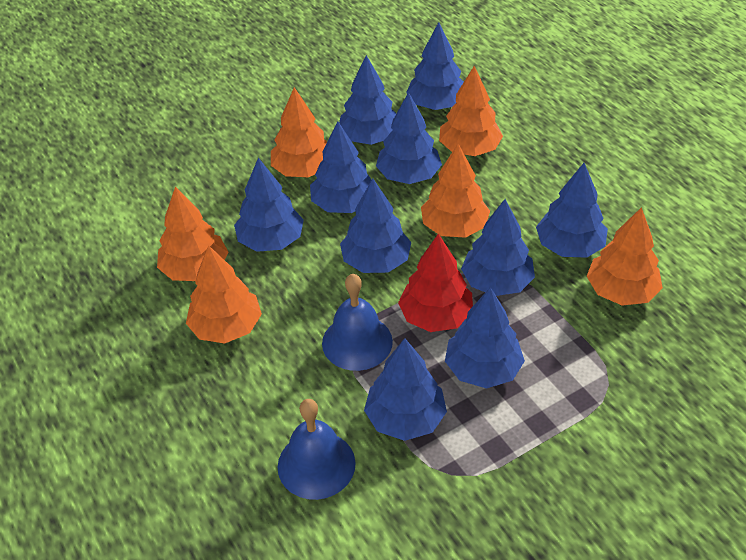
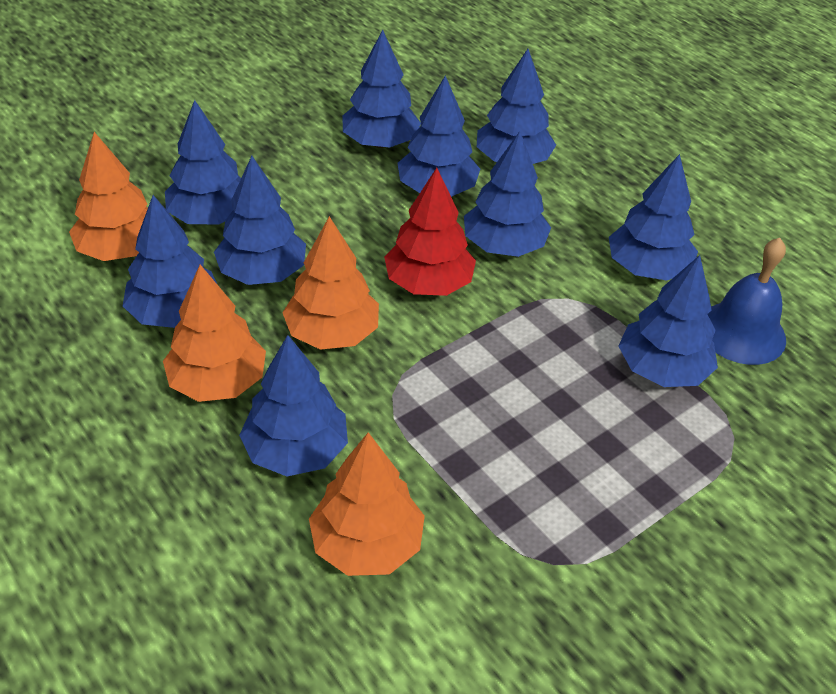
blue bell: 2 -> 1
orange tree: 6 -> 4

